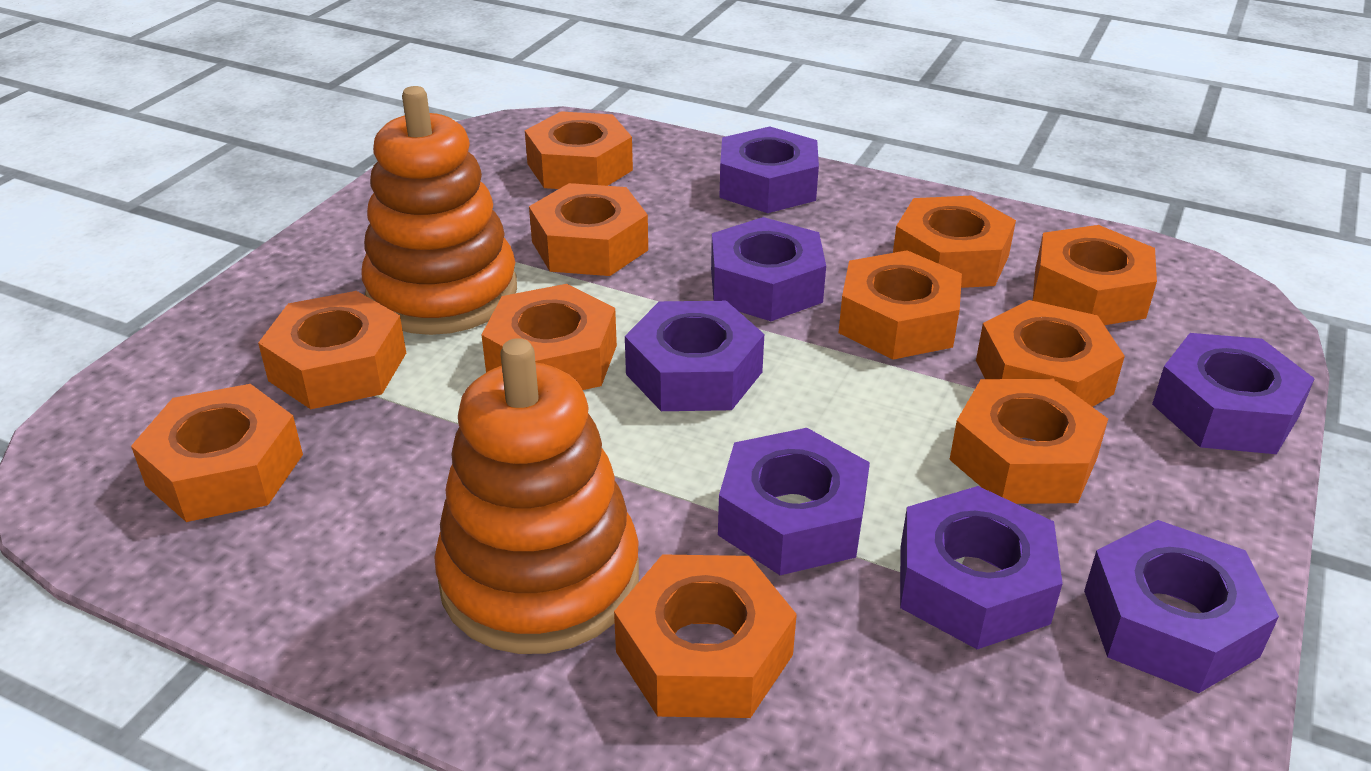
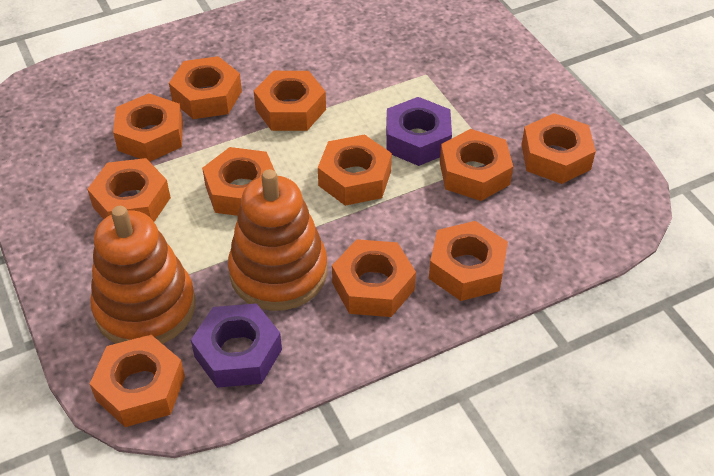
purple nut: 7 -> 2

